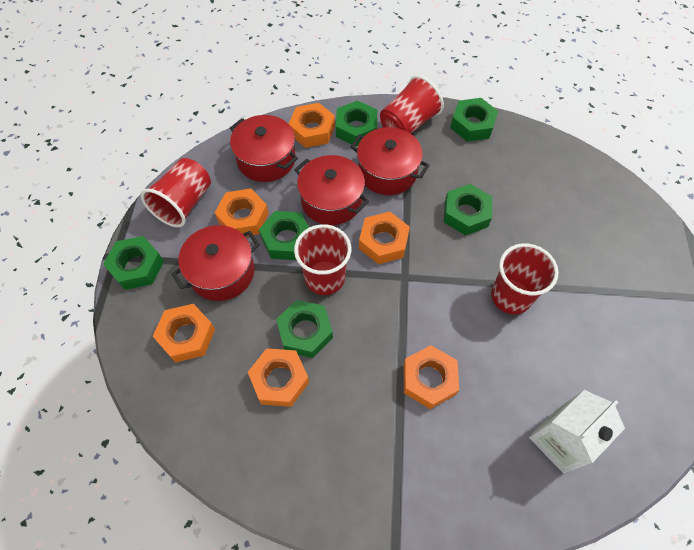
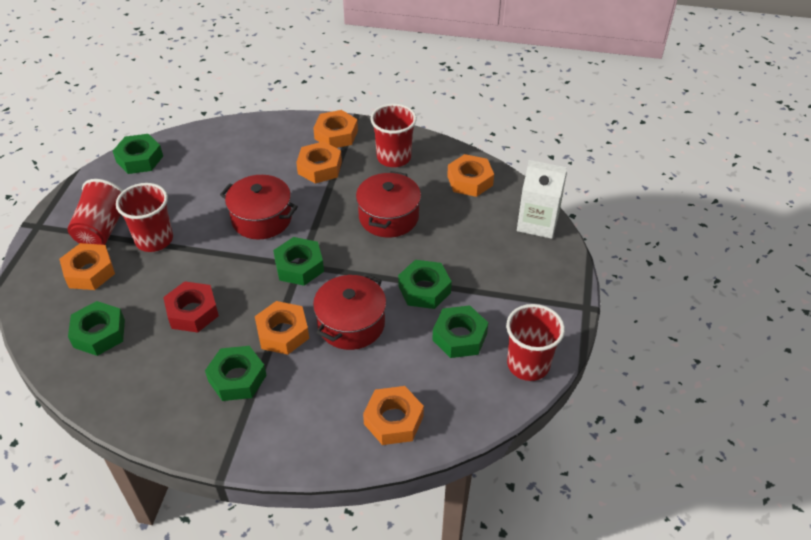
red nut: 0 -> 1
red pot: 4 -> 3

